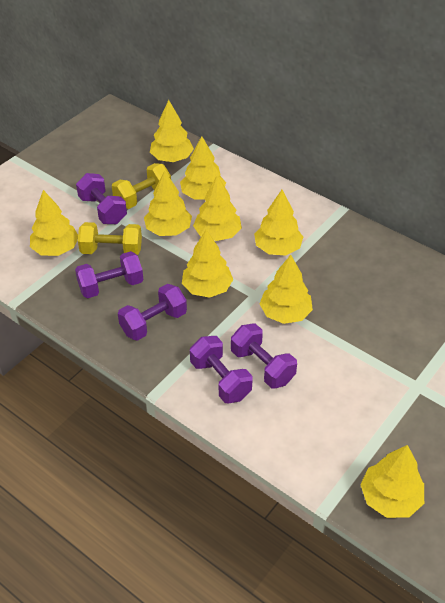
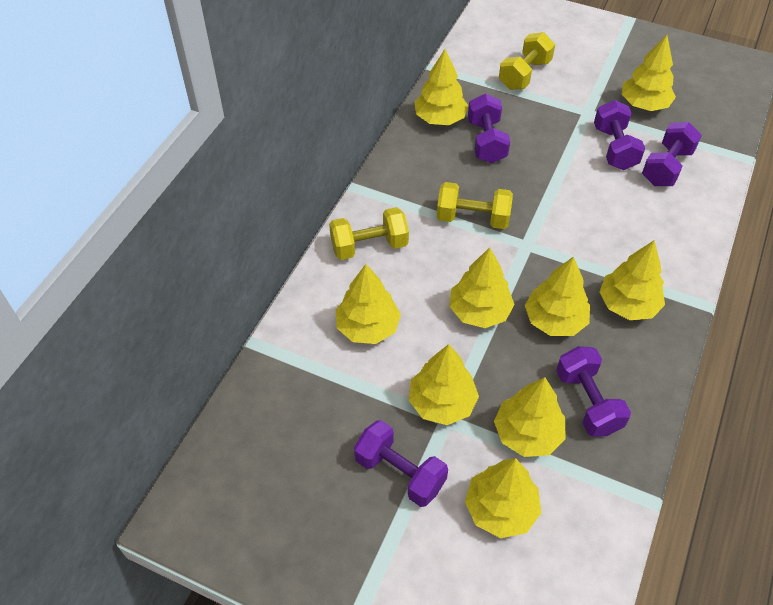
yellow dumbbell: 2 -> 3

